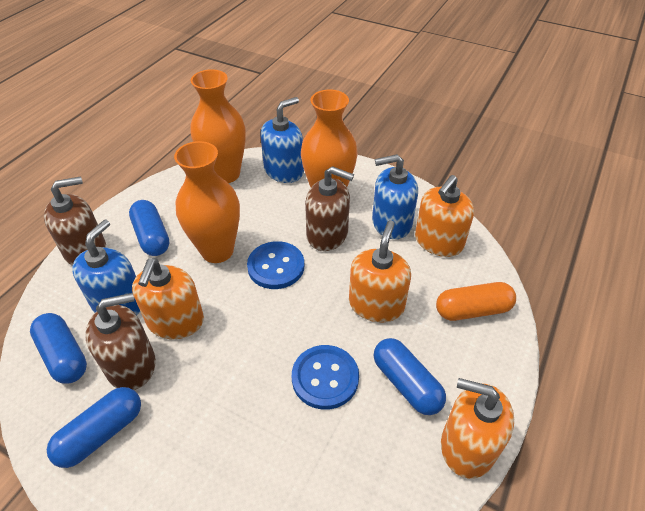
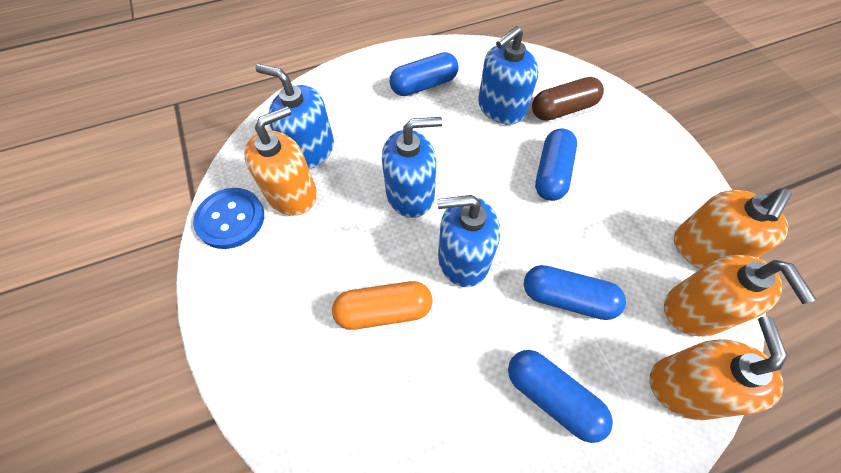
blue button: 2 -> 1
blue soap dispenser: 3 -> 4
brown capsule: 0 -> 1
brown soap dispenser: 3 -> 0
orange vase: 3 -> 0

